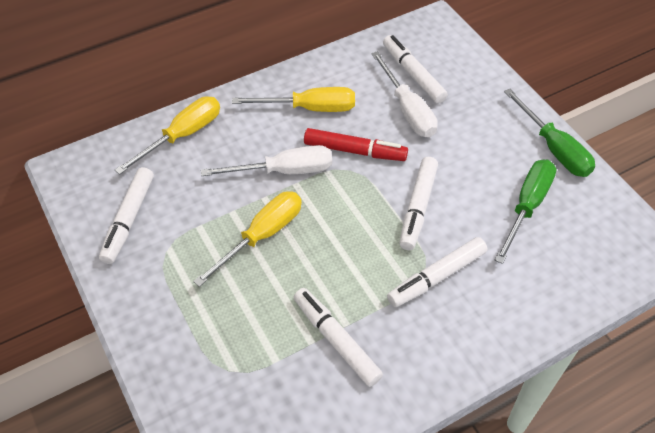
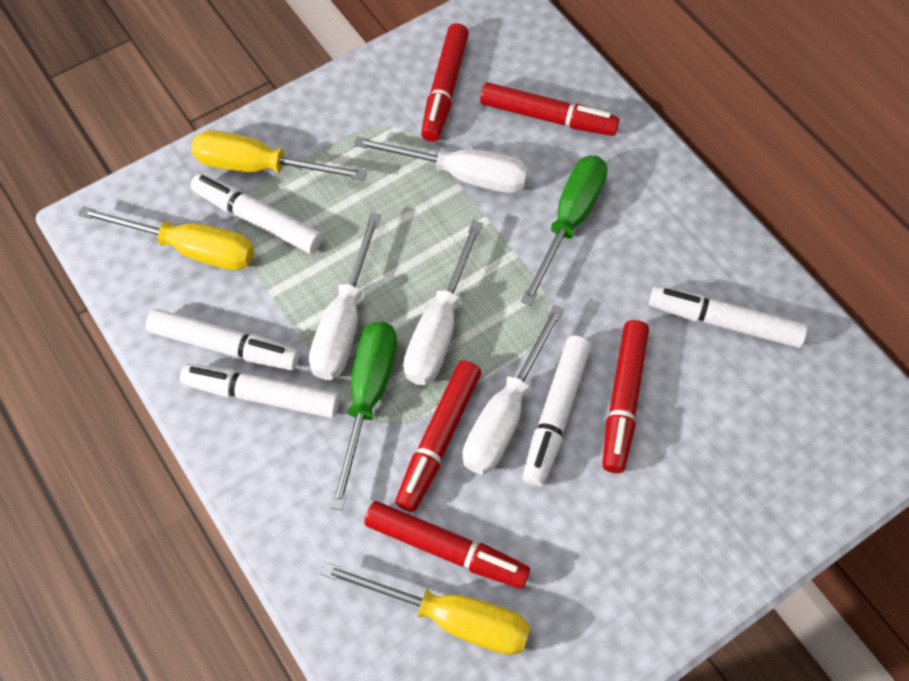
red marker: 1 -> 5
white screwdriver: 2 -> 4

